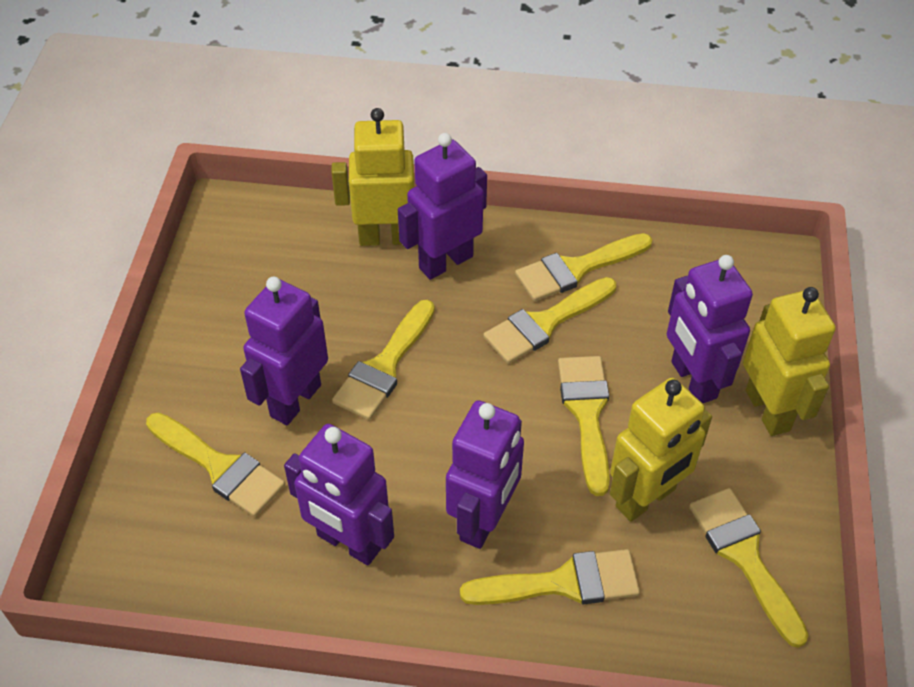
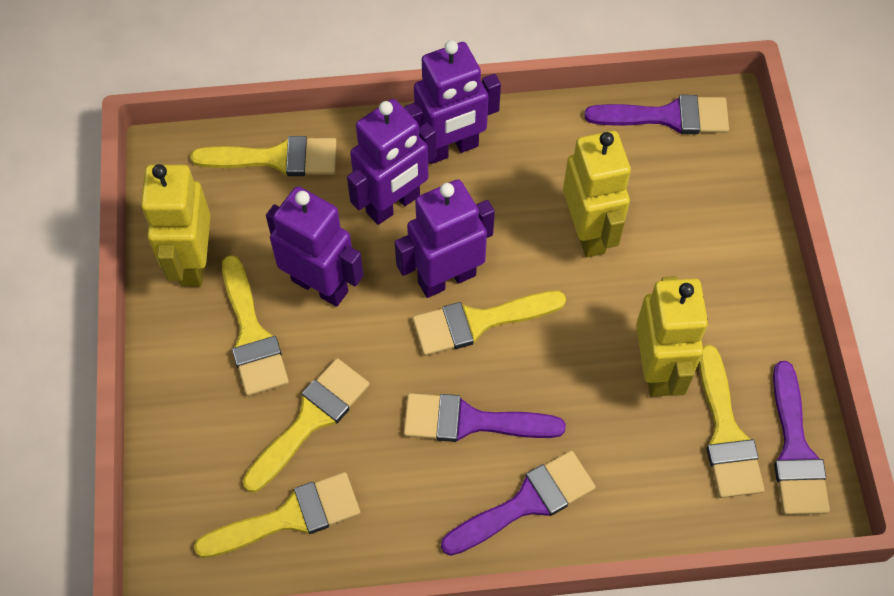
purple brush: 0 -> 4
purple robot: 5 -> 4
yellow brush: 7 -> 6

